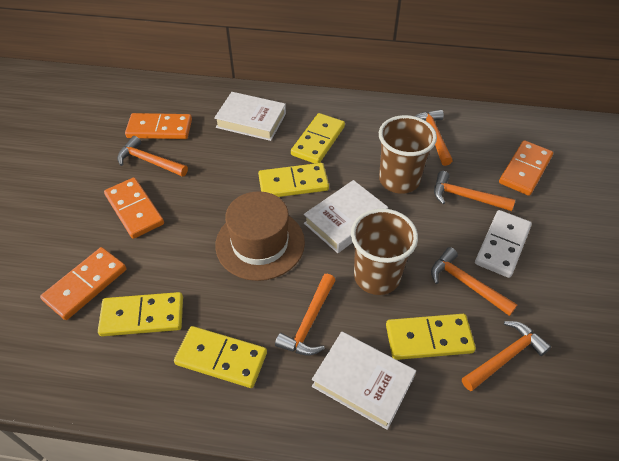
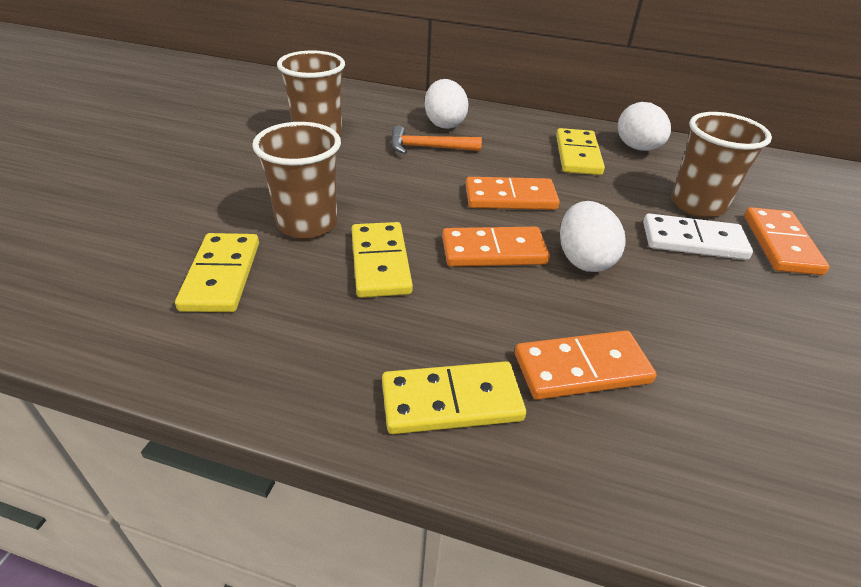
brown cup: 2 -> 3
brown hat: 1 -> 0
orange hammer: 6 -> 1
white book: 3 -> 0
white egg: 0 -> 3
yellow domino: 5 -> 4

